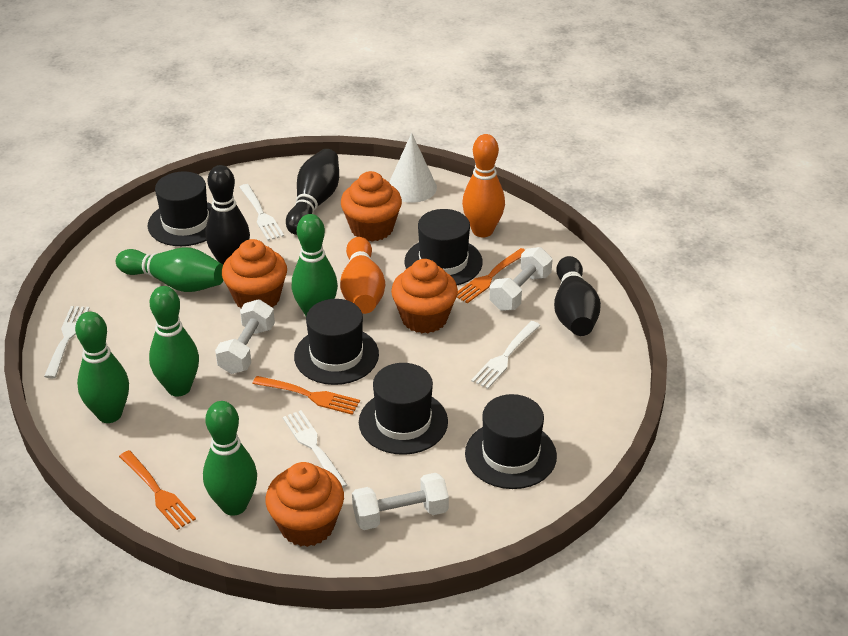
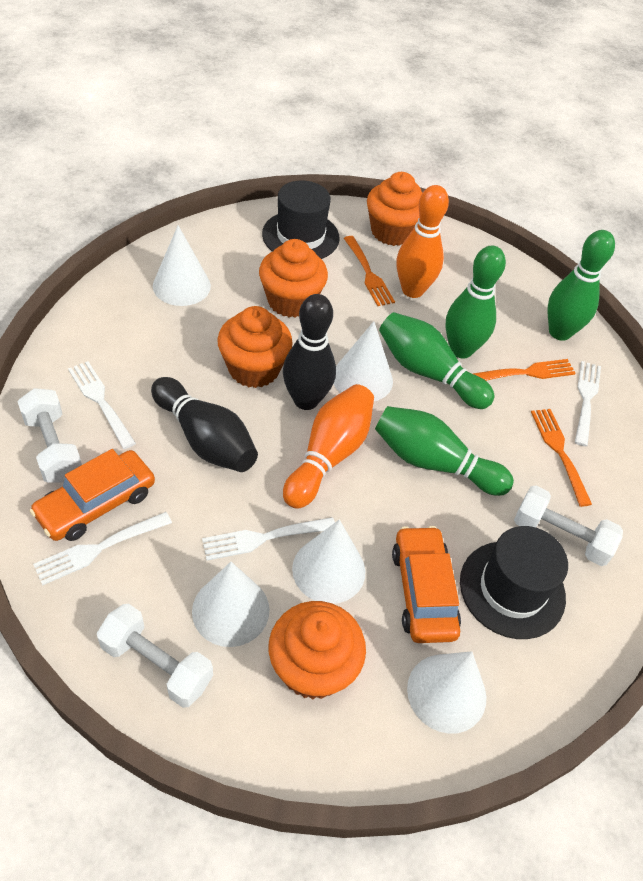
black bowling pin: 3 -> 2
black hat: 5 -> 2
green bowling pin: 5 -> 4
orange car: 0 -> 2
white cone: 1 -> 5

